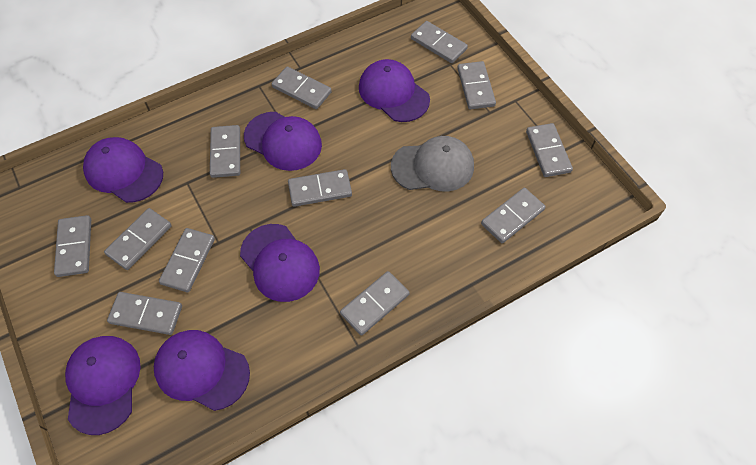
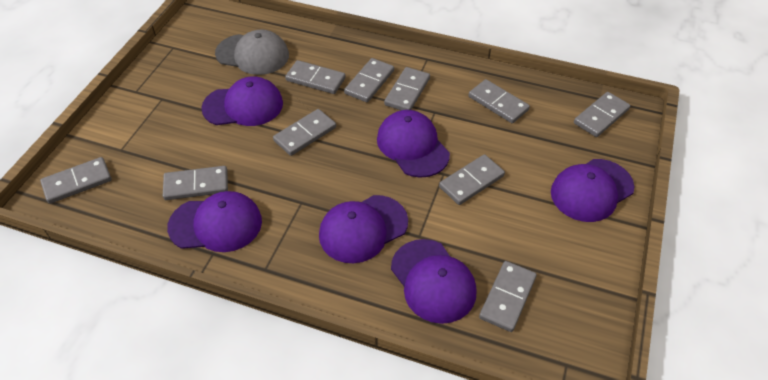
grey domino: 12 -> 10

